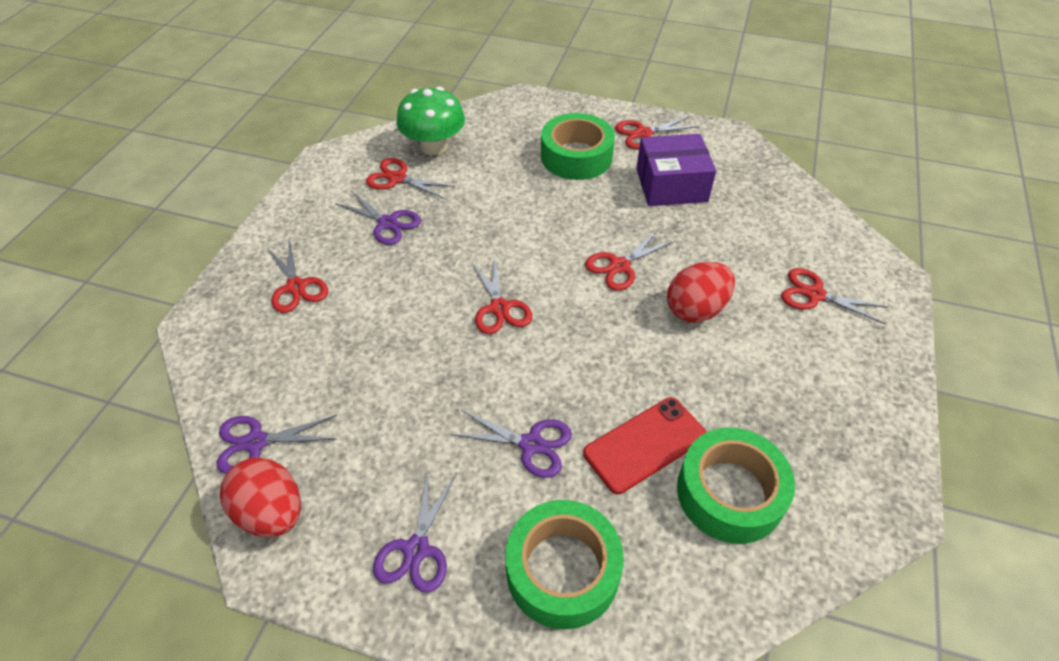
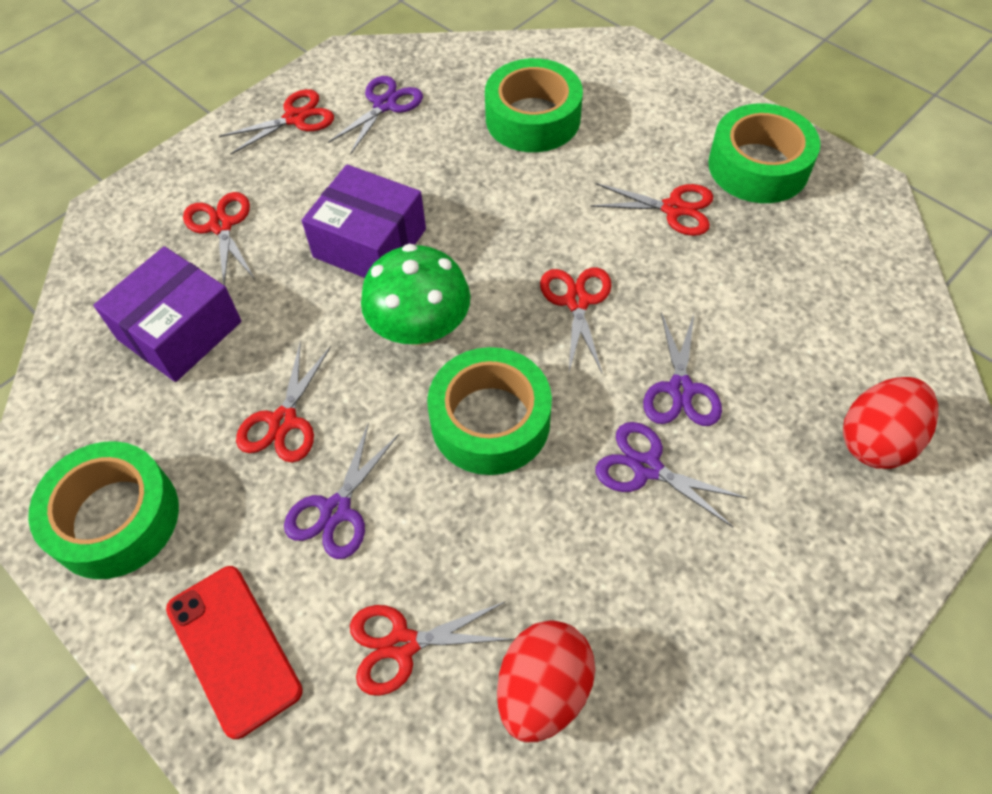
green tape: 3 -> 4
purple box: 1 -> 2

